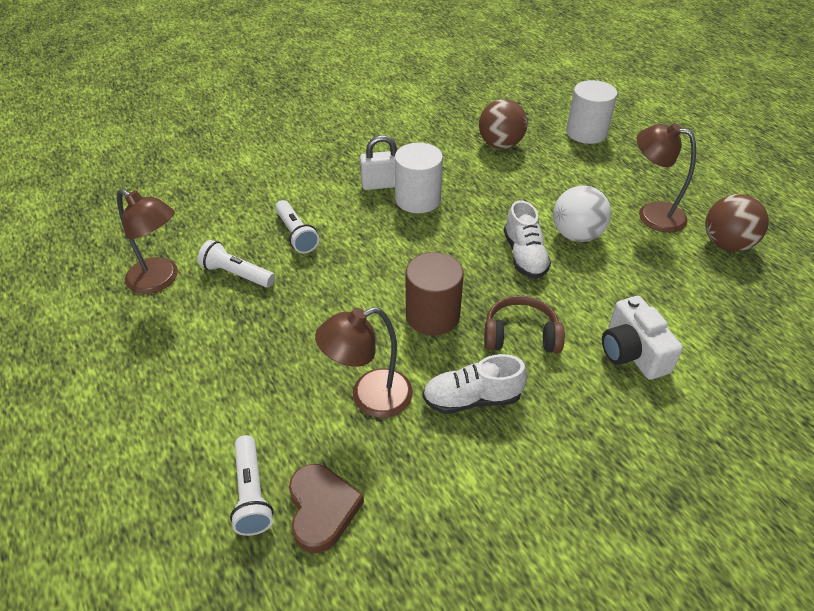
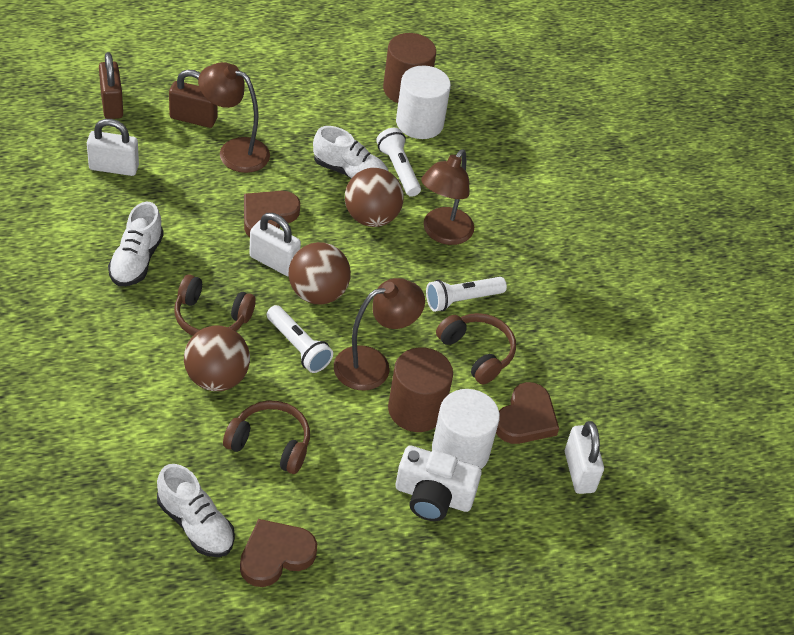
brown ball: 2 -> 3
brown cylinder: 1 -> 2
brown headphones: 1 -> 3
brown heart: 1 -> 3
brown padlock: 0 -> 2
white ball: 1 -> 0
white padlock: 1 -> 3
white shoe: 2 -> 3

